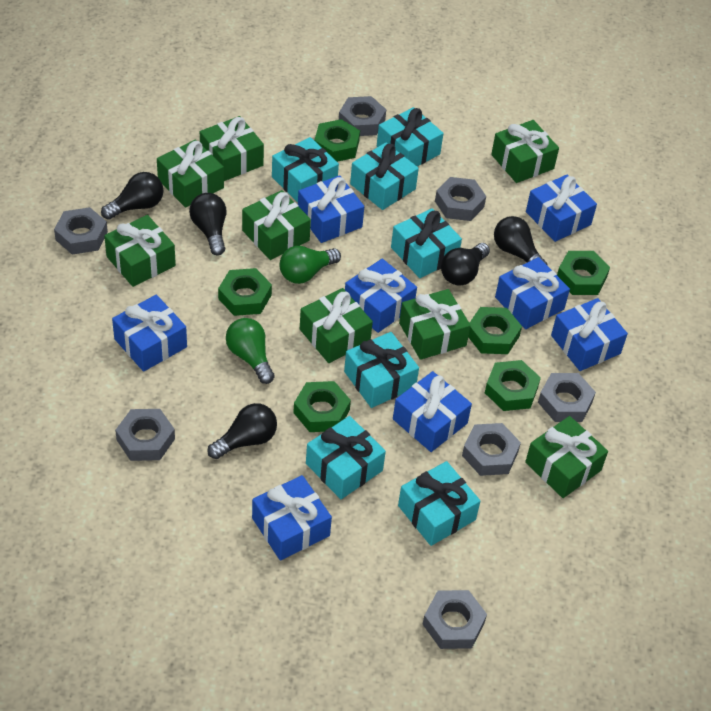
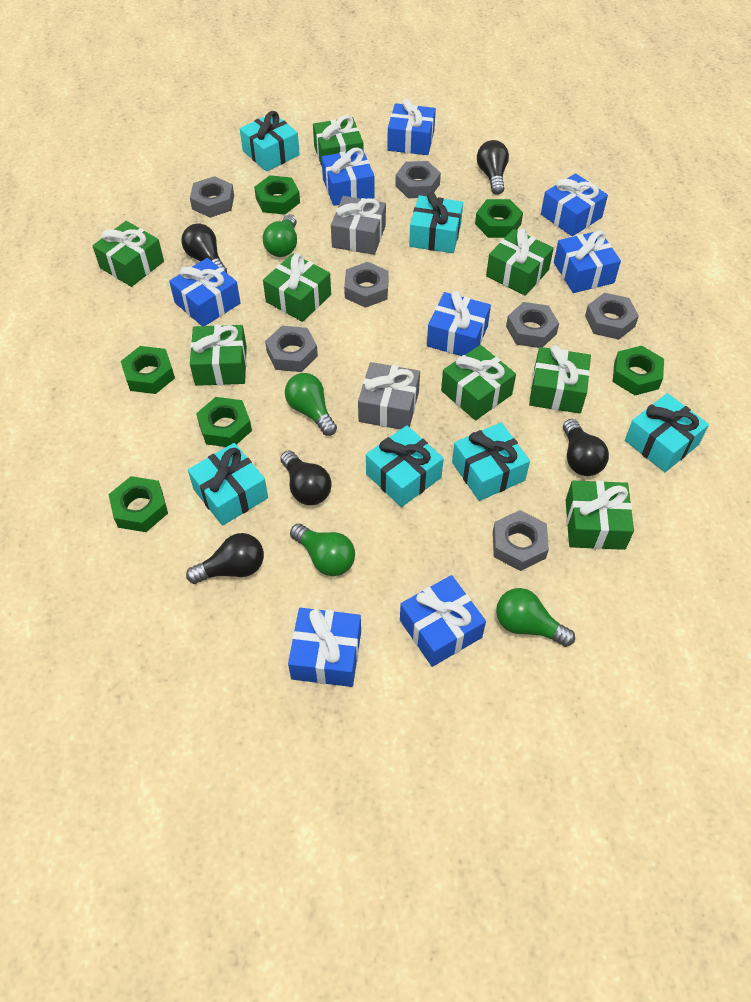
green light bulb: 2 -> 4
grey gift: 0 -> 2
turquoise gift: 7 -> 6

